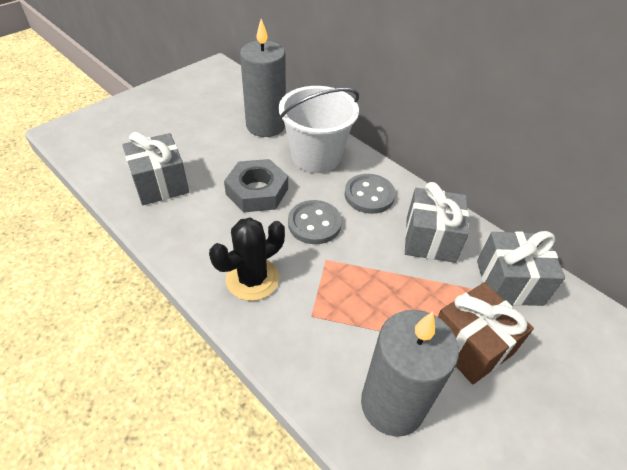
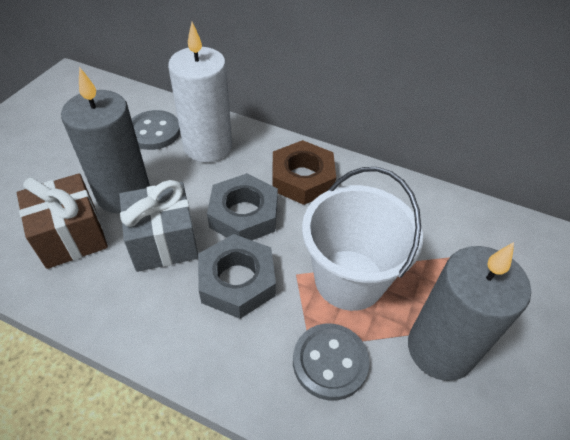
black cactus: 1 -> 0
brown nut: 0 -> 1
grey gift: 3 -> 1
grey nut: 1 -> 2
white candle: 0 -> 1

